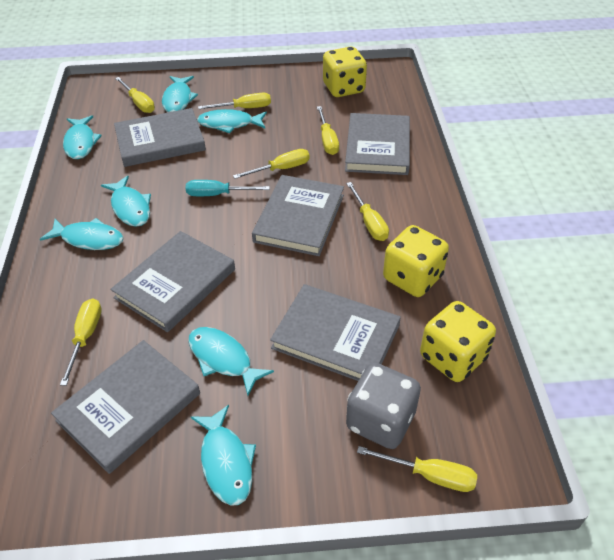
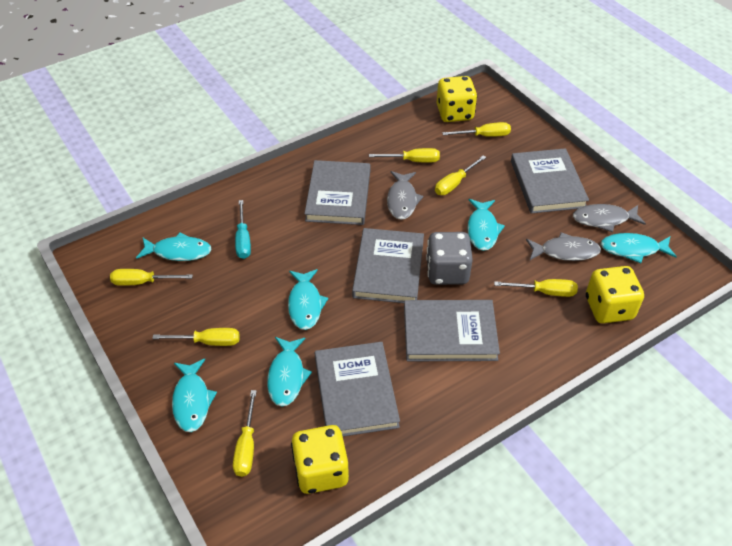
grey book: 6 -> 5
grey fish: 0 -> 3
turquoise fish: 7 -> 6

